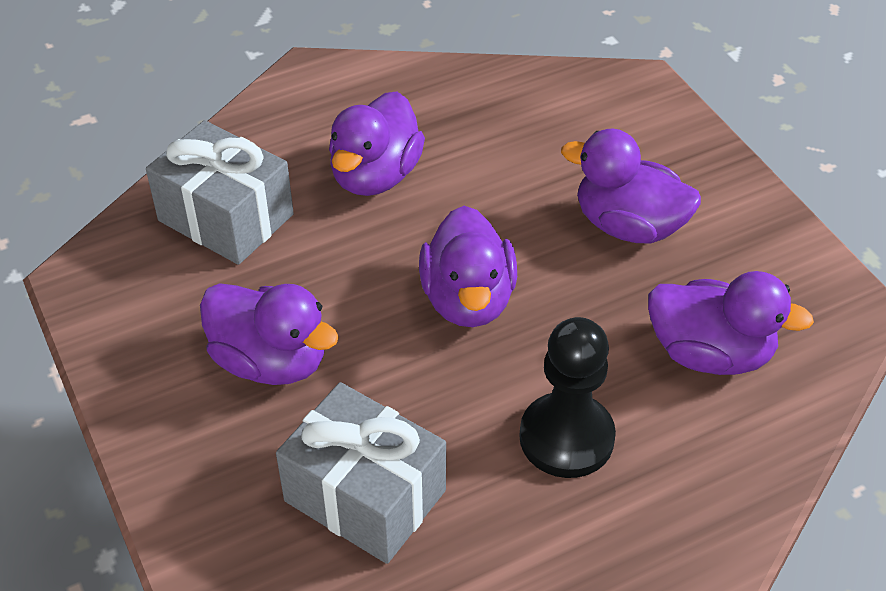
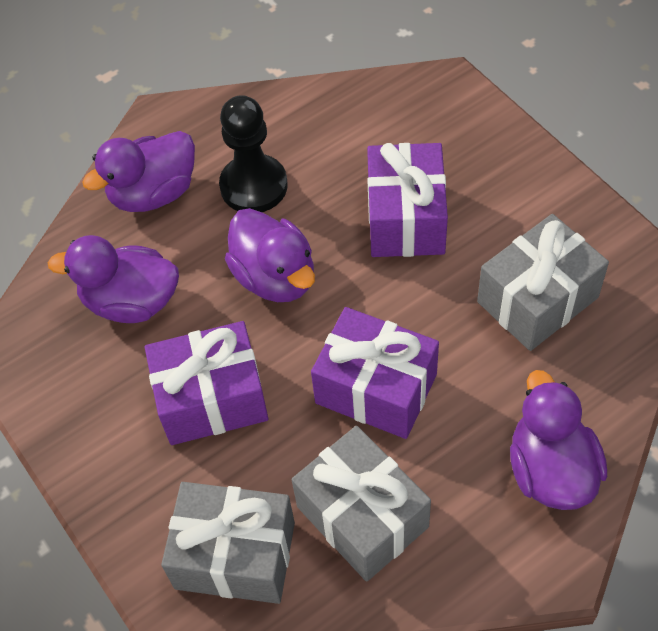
grey gift: 2 -> 3
purple duck: 5 -> 4
purple gift: 0 -> 3

